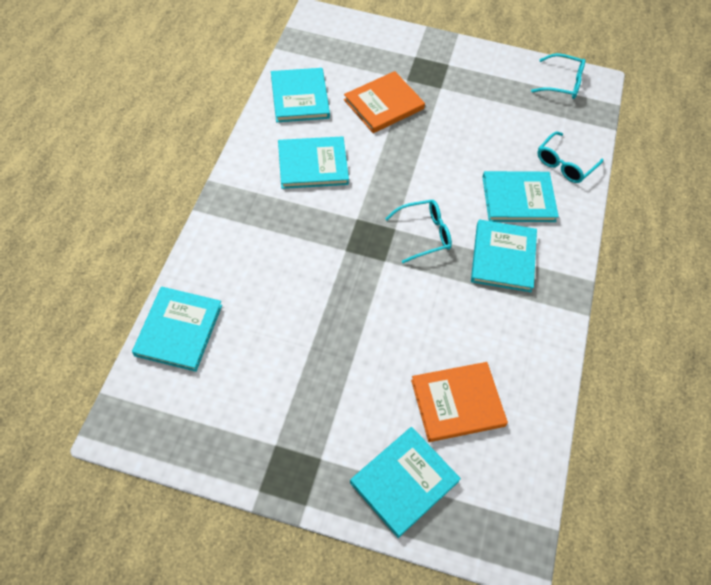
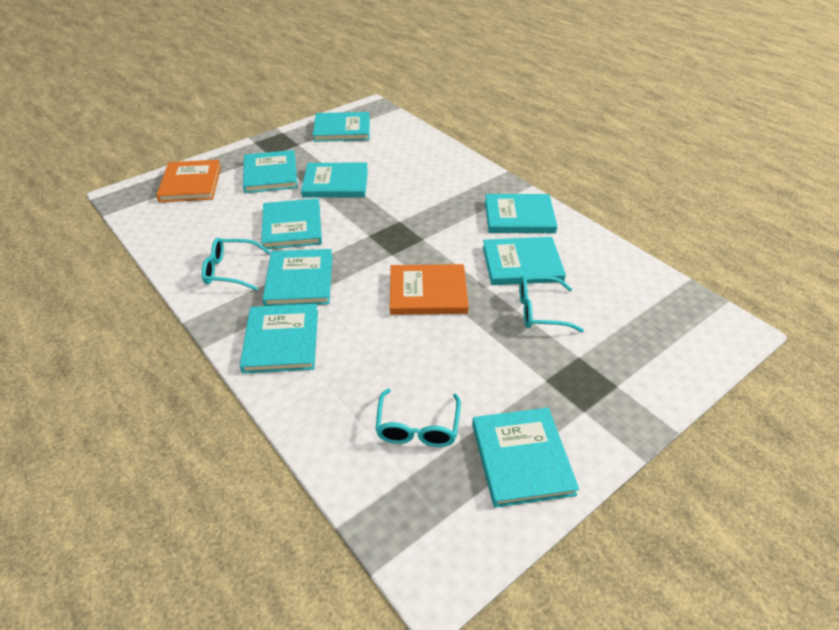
turquoise book: 6 -> 9

